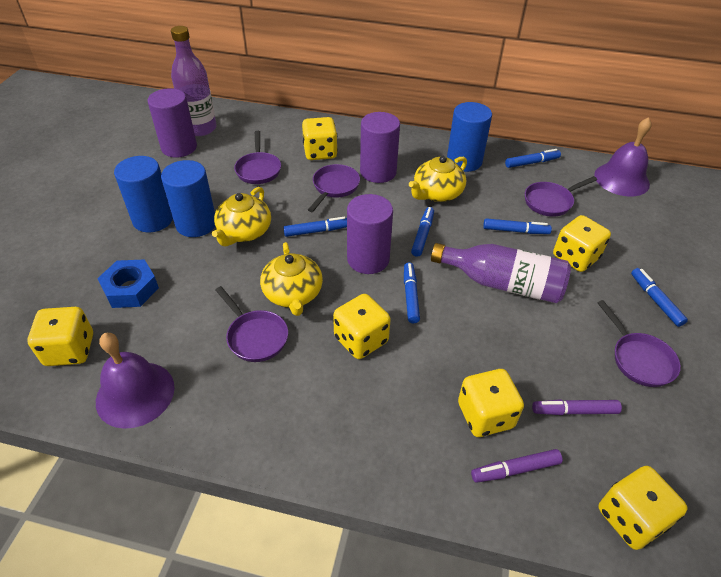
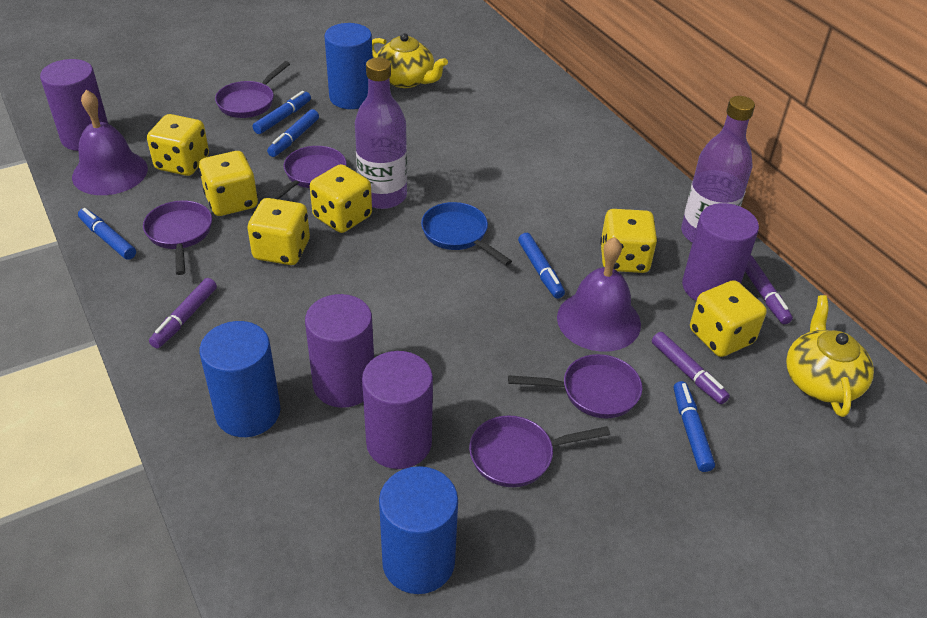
blue marker: 6 -> 5
blue nut: 1 -> 0
blue pan: 0 -> 1
purple cylinder: 3 -> 4
purple marker: 2 -> 3
yellow teapot: 3 -> 2

